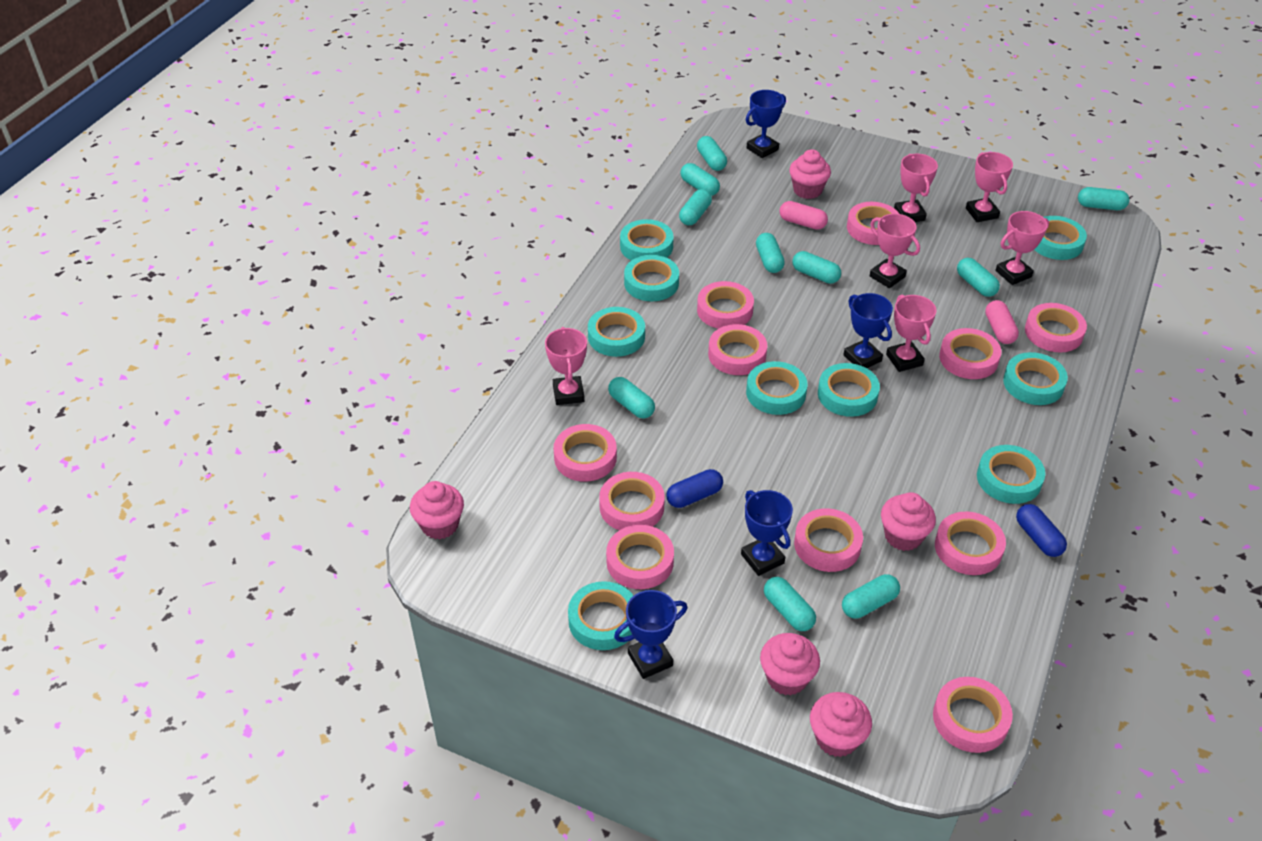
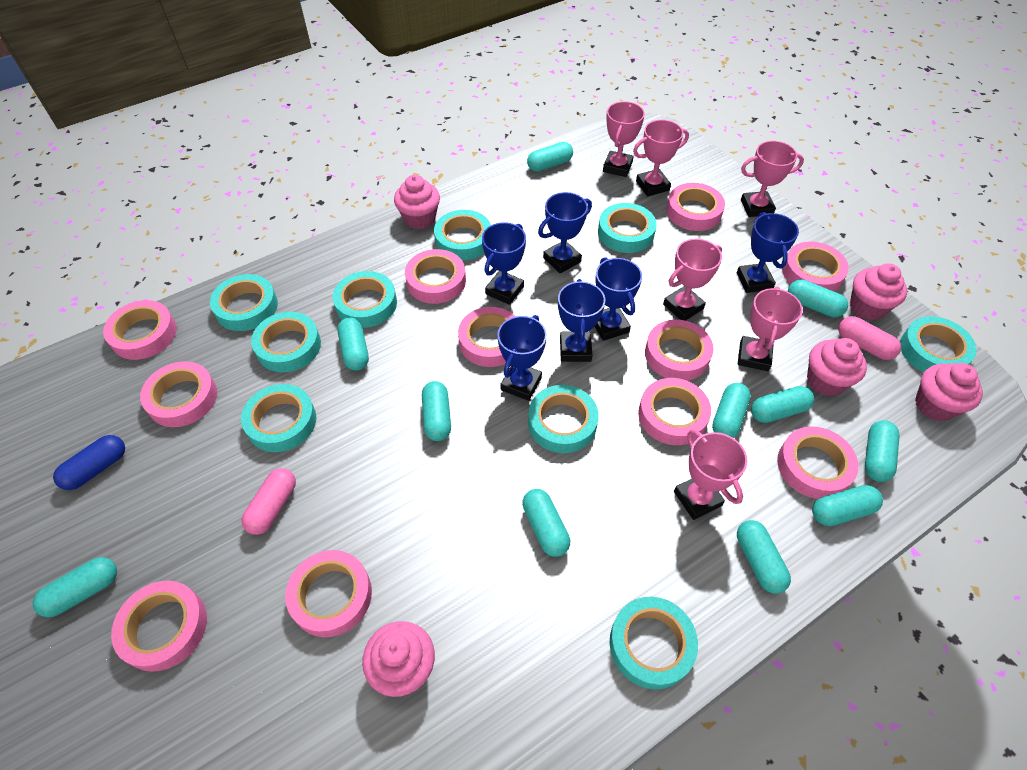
blue capsule: 2 -> 1
blue trophy: 4 -> 6
turquoise capsule: 10 -> 11

